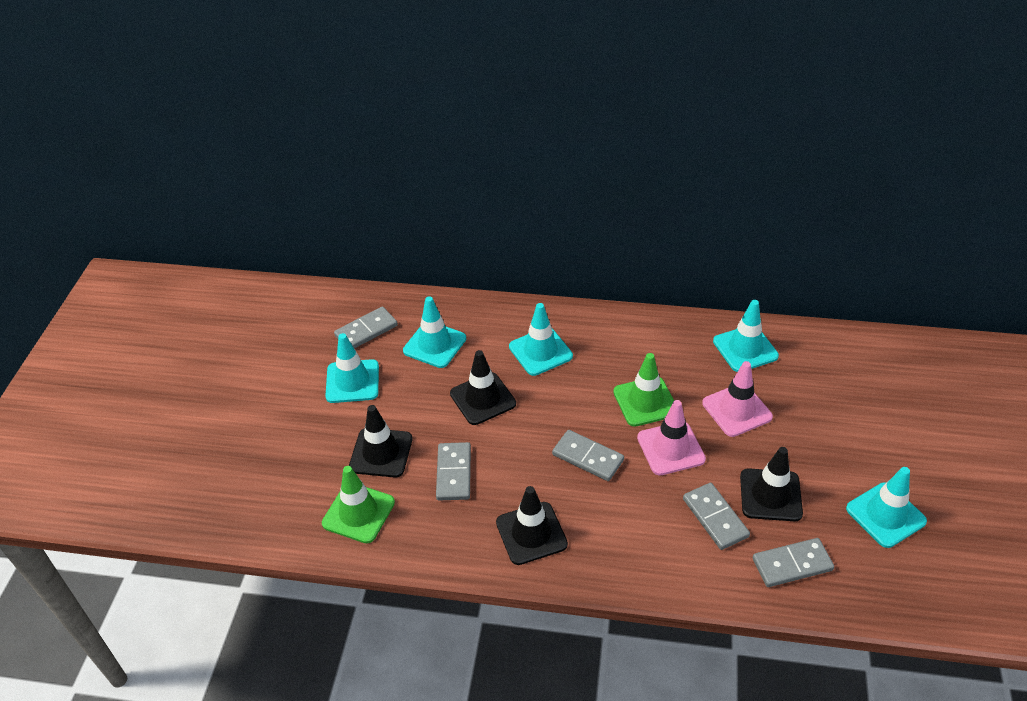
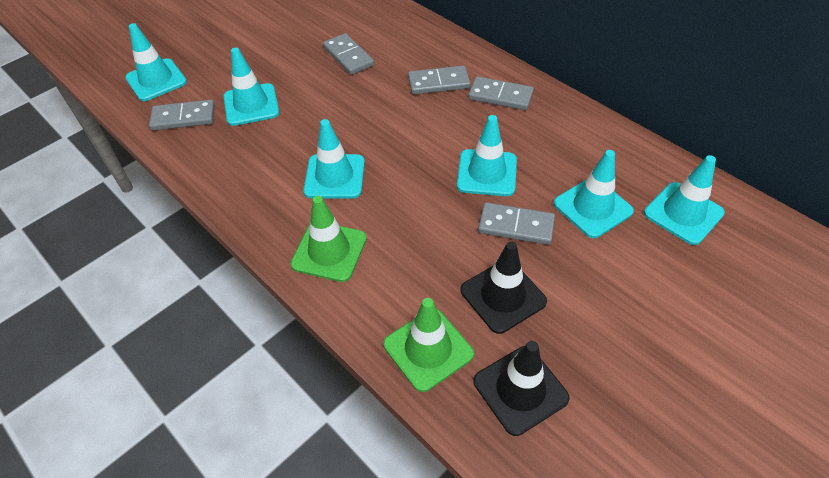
black traffic cone: 4 -> 2
pink traffic cone: 2 -> 0
turquoise traffic cone: 5 -> 6

